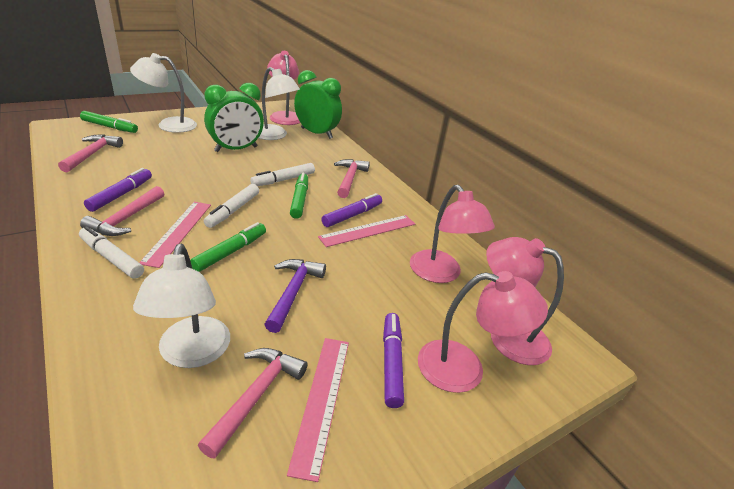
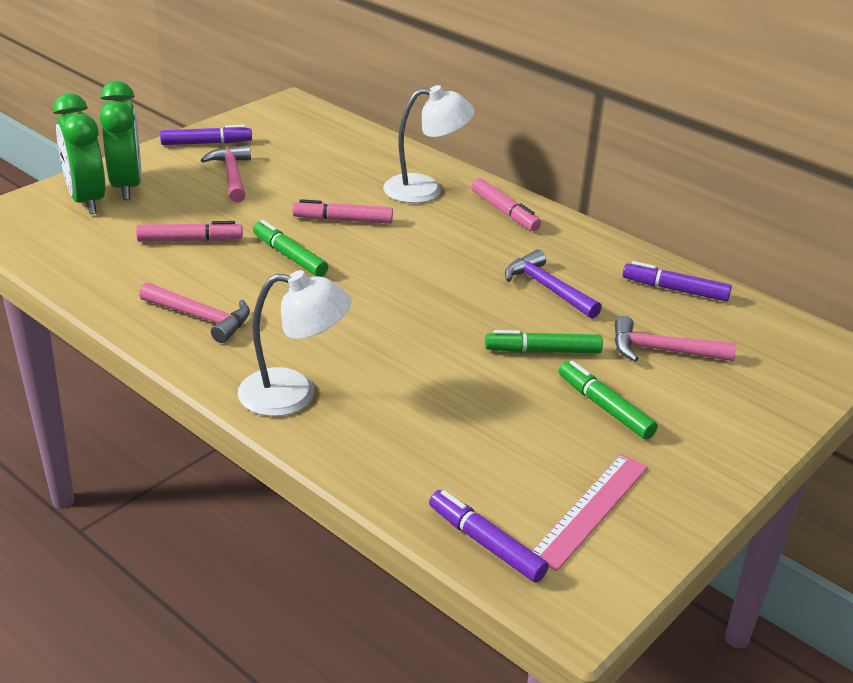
pink hammer: 4 -> 3
pink lamp: 4 -> 0
pink marker: 0 -> 3
pink ruler: 3 -> 1
white lamp: 3 -> 2
white marker: 3 -> 0

